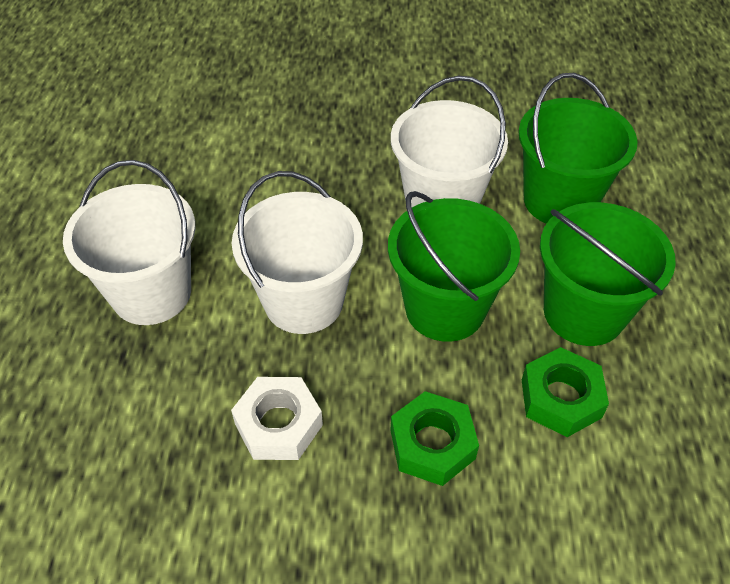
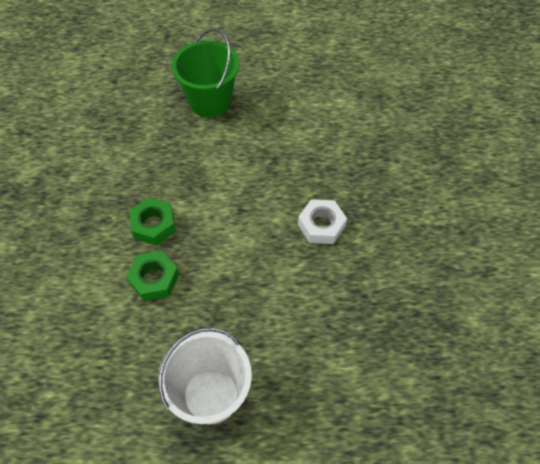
green bucket: 3 -> 1
white bucket: 3 -> 1

